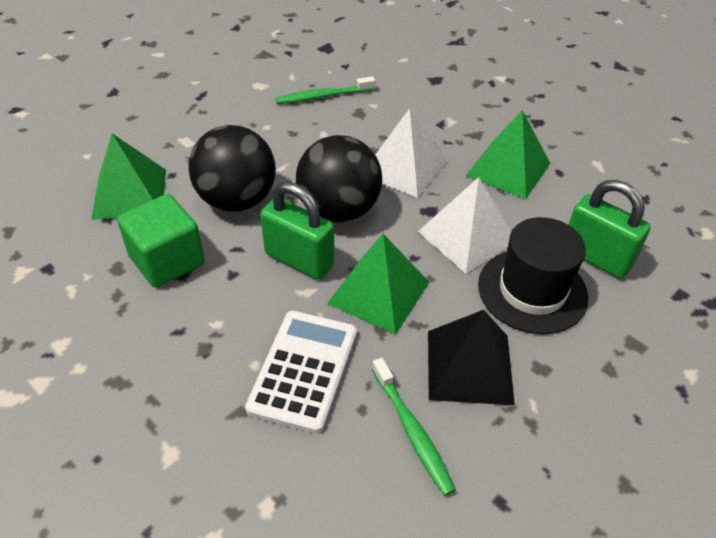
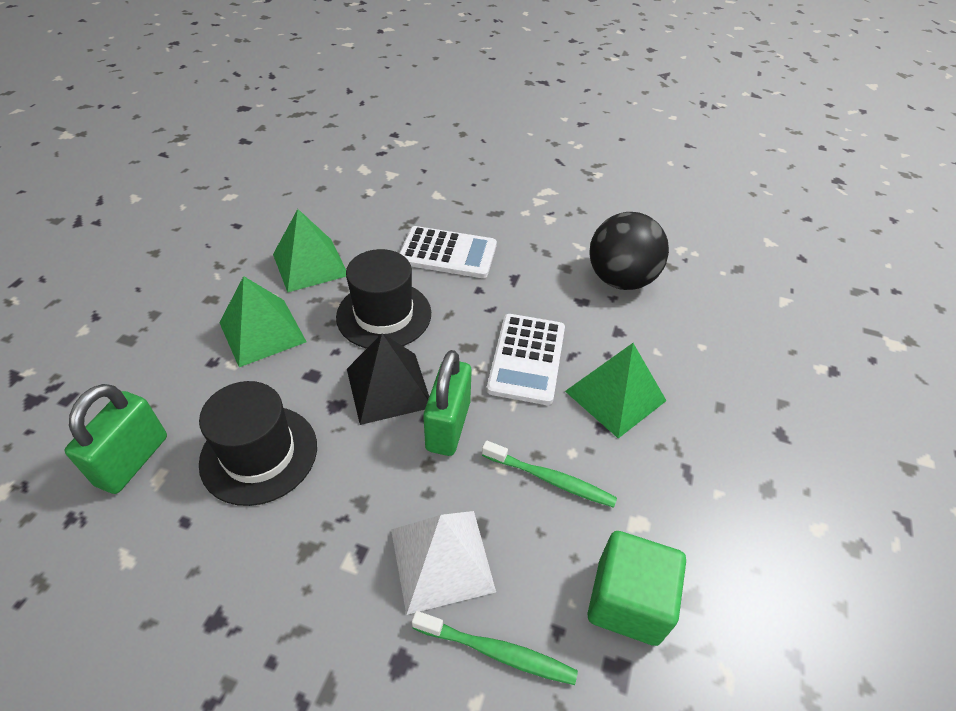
black ball: 2 -> 1
black hat: 1 -> 2
white calculator: 1 -> 2
white pyramid: 2 -> 1

